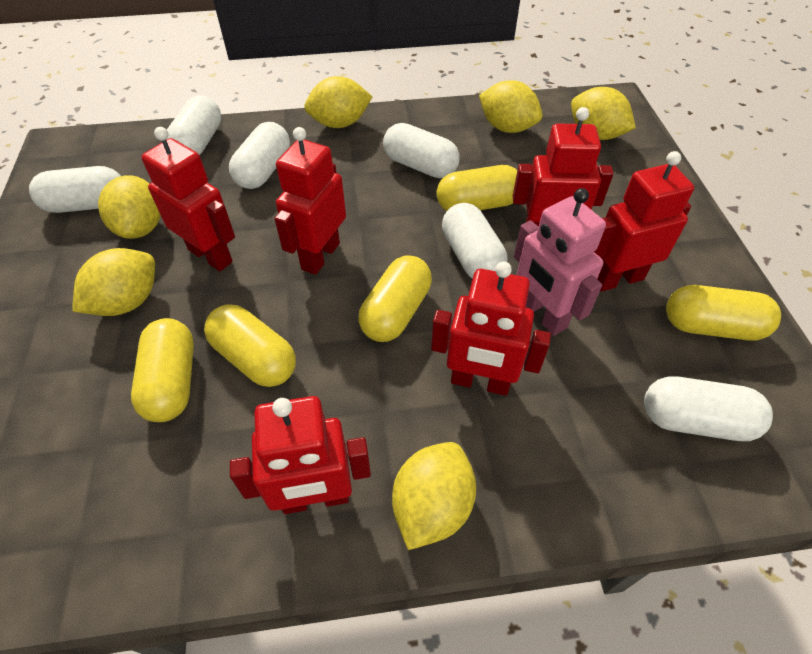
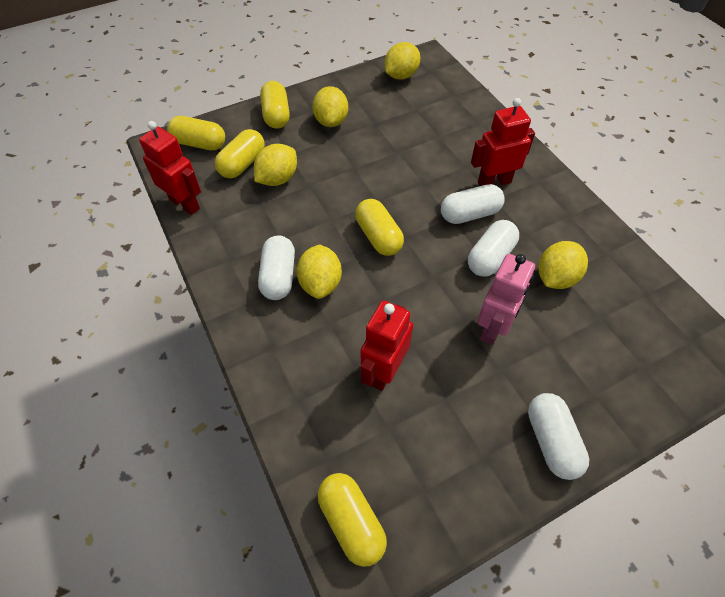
red robot: 6 -> 3
white capsule: 6 -> 4
yellow lemon: 6 -> 5

